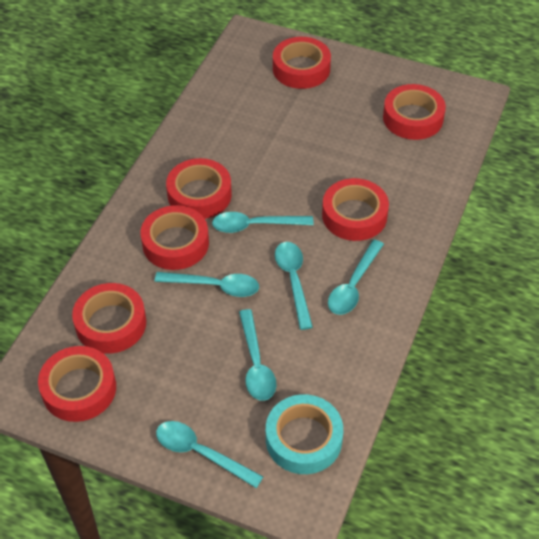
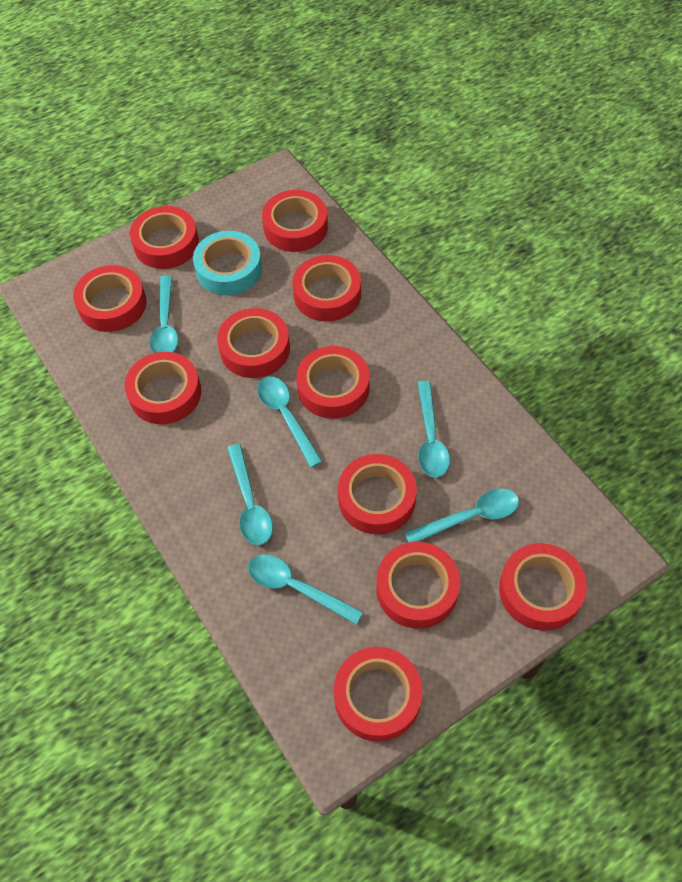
red tape: 7 -> 11

